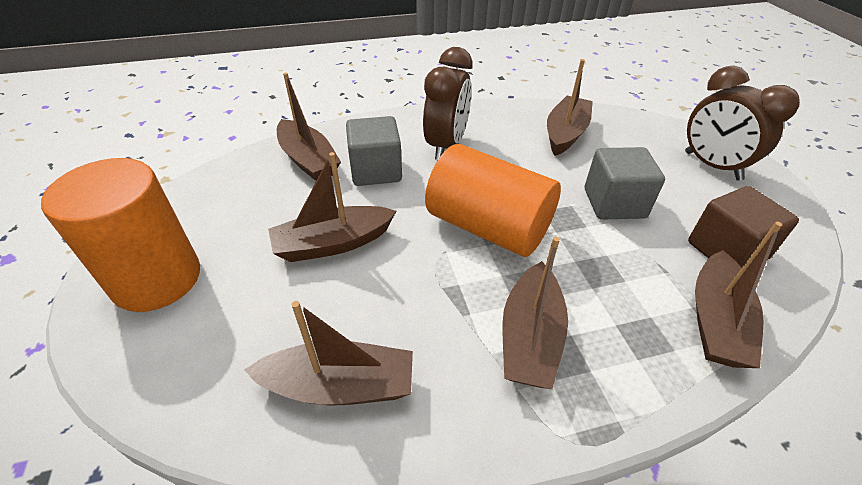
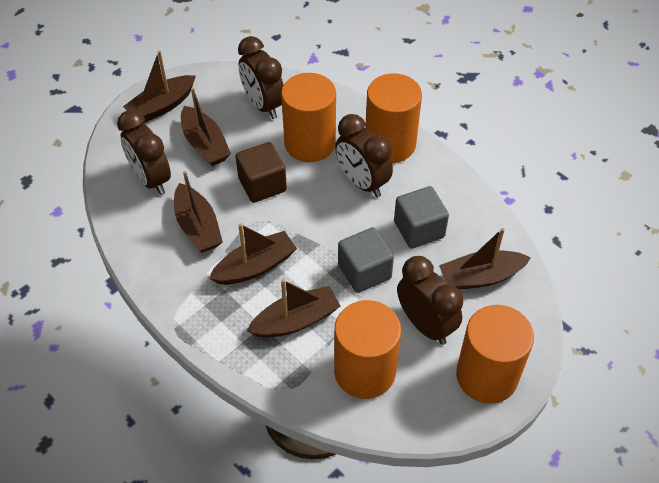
brown clock: 2 -> 4
orange cylinder: 2 -> 4

